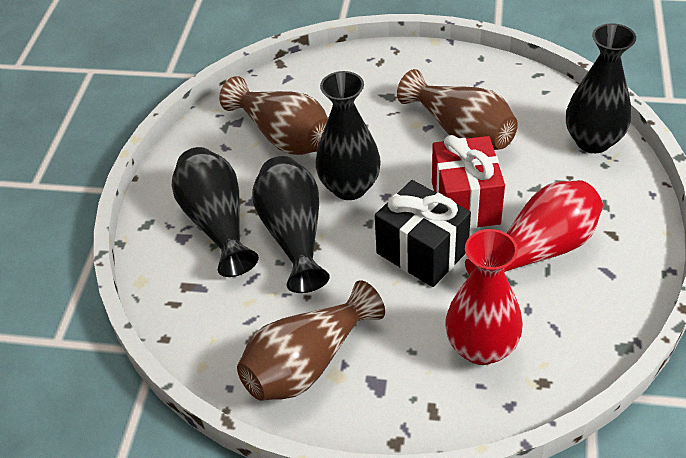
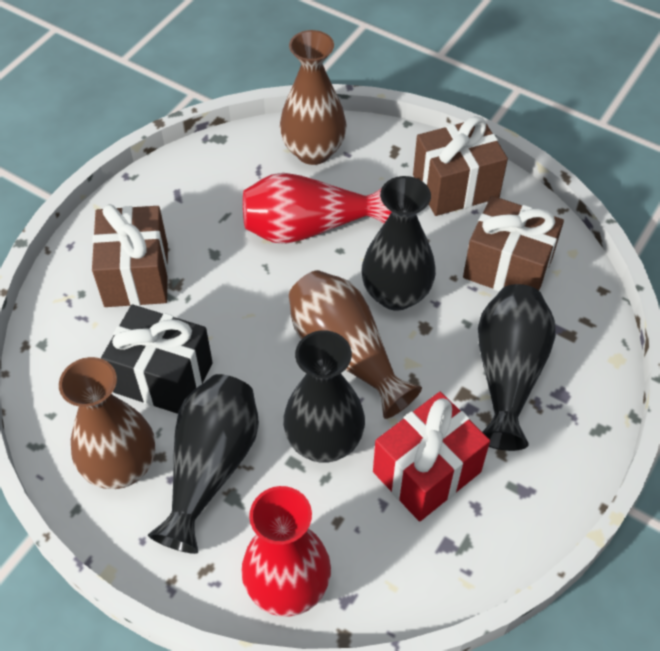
brown gift: 0 -> 3

